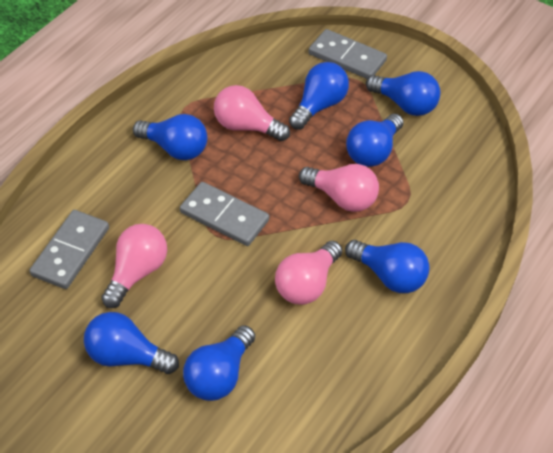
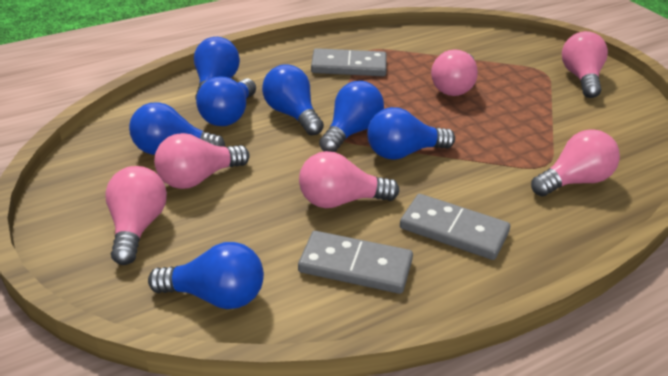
pink light bulb: 4 -> 6

